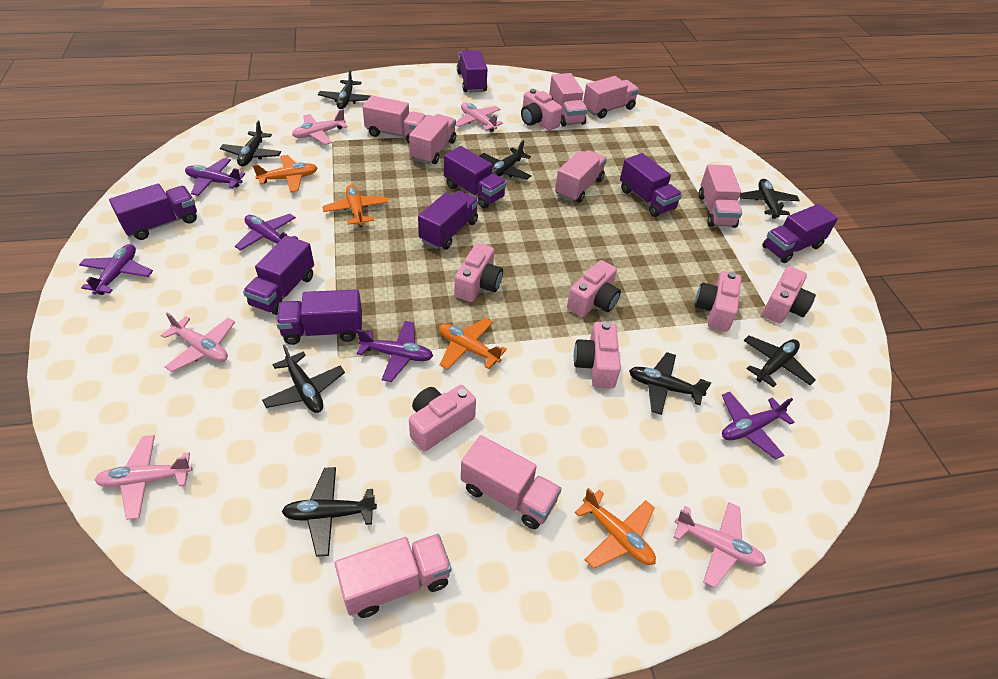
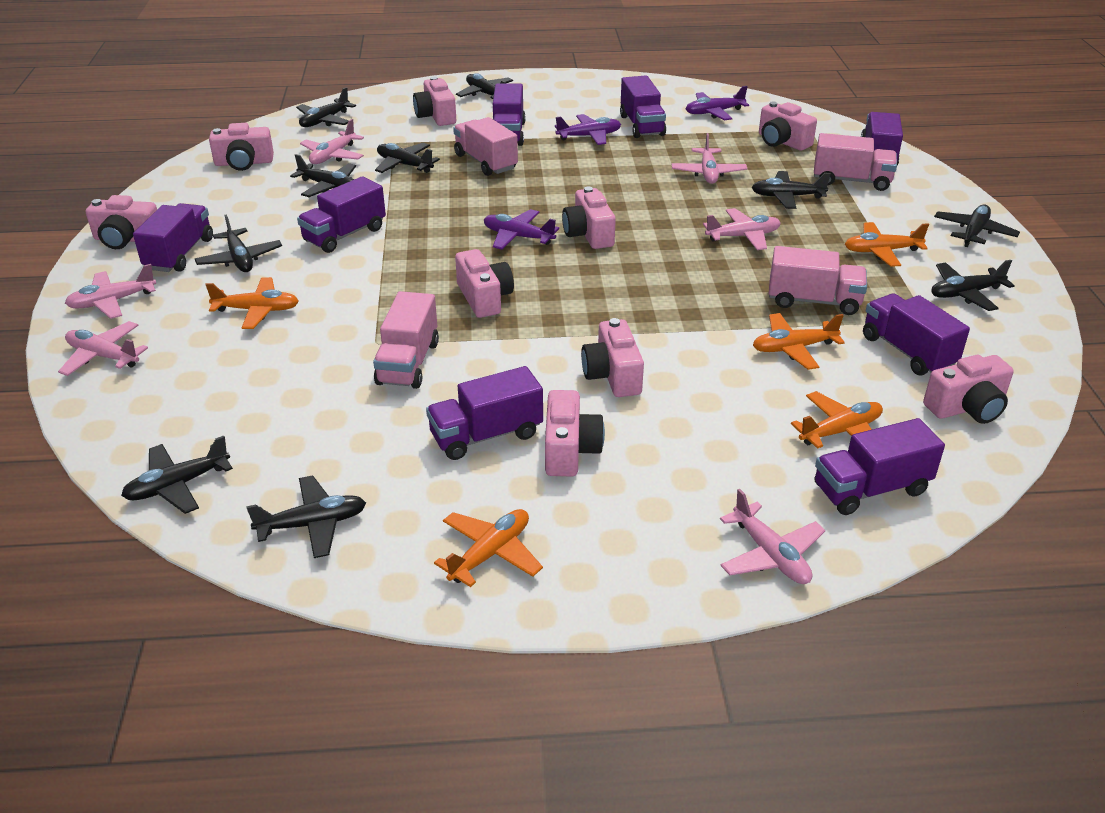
black plane: 8 -> 10
orange plane: 4 -> 5
pink camera: 7 -> 9
pink plane: 5 -> 6
pink truck: 8 -> 4
purple plane: 5 -> 3

